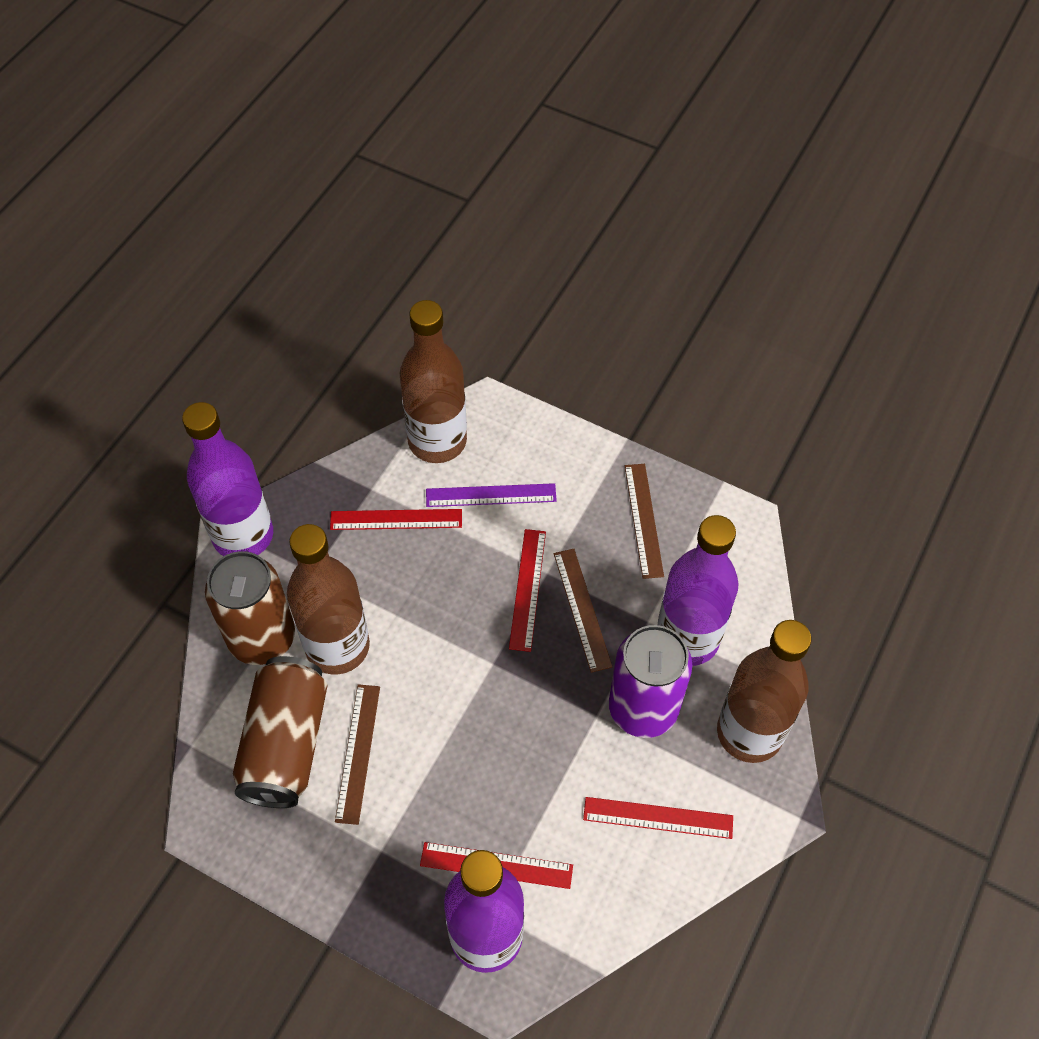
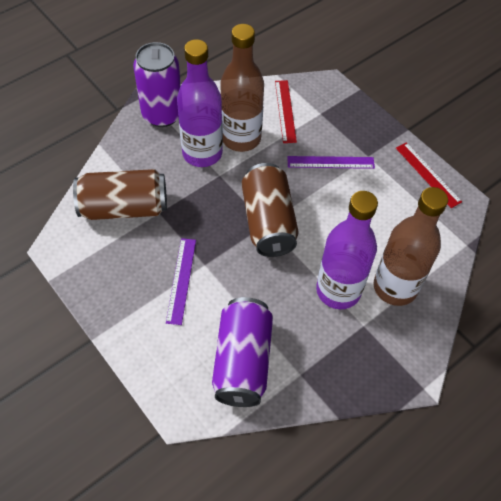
brown bottle: 3 -> 2
brown ruler: 3 -> 0
purple bottle: 3 -> 2
purple can: 1 -> 2
purple ruler: 1 -> 2
red ruler: 4 -> 2

